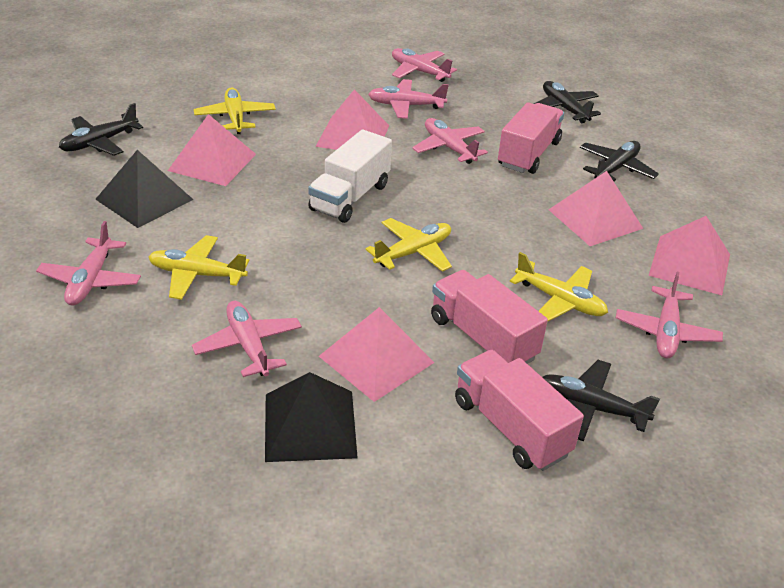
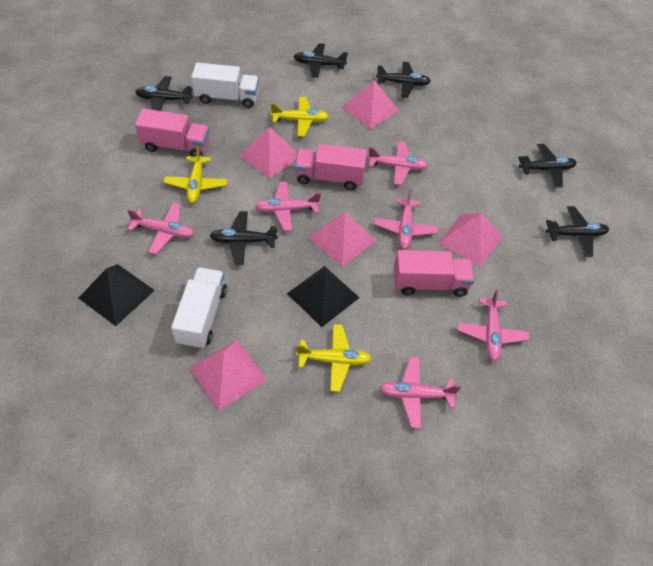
black plane: 4 -> 6
white truck: 1 -> 2
yellow plane: 4 -> 3

